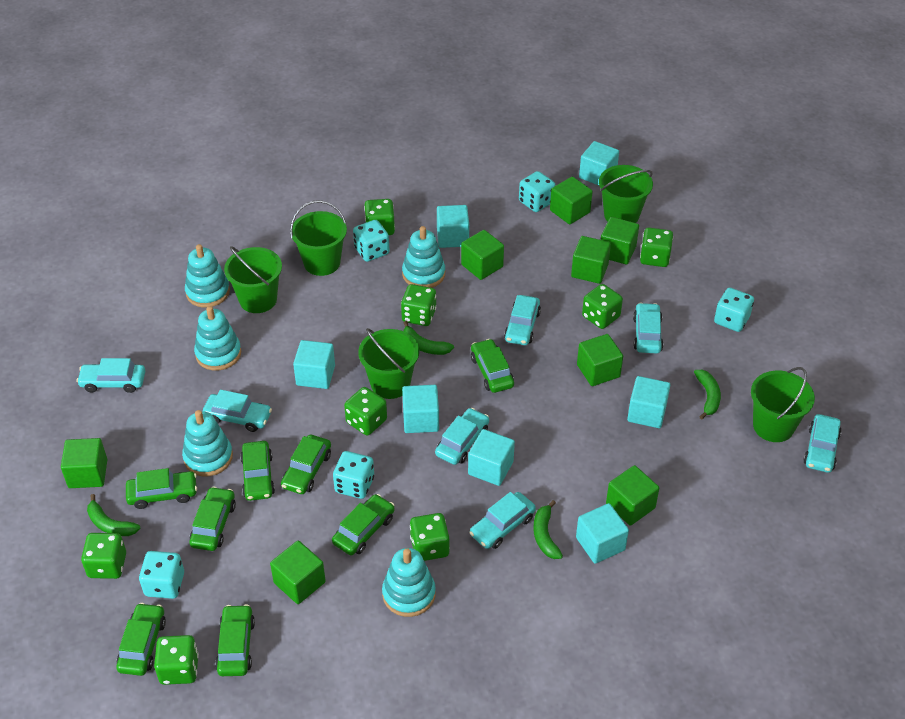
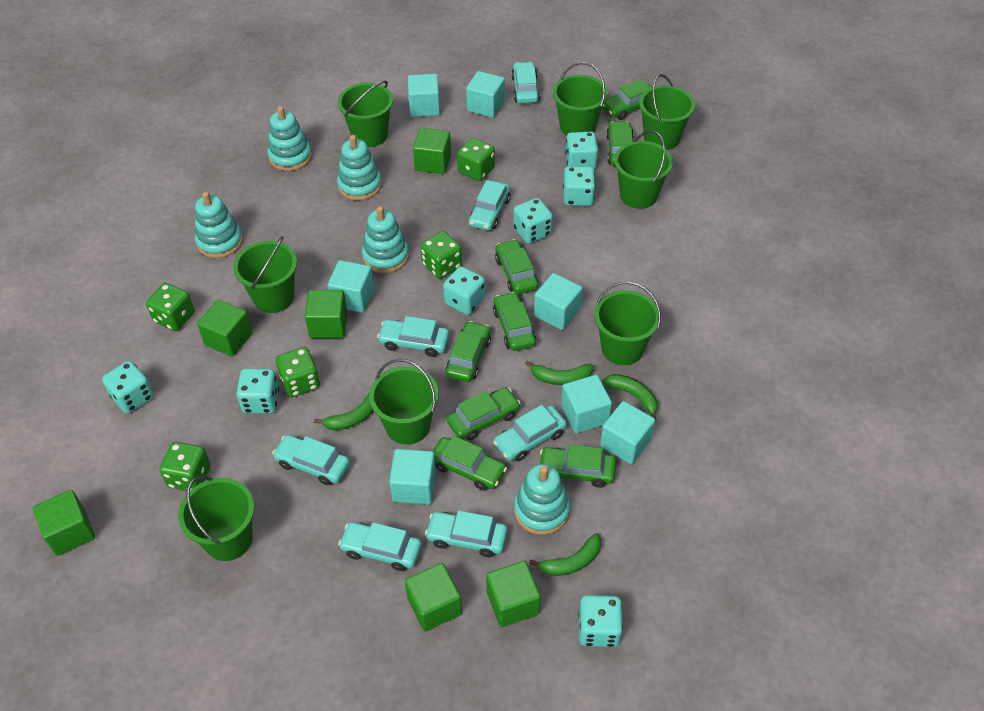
green bucket: 5 -> 8
green cube: 8 -> 6
green dice: 8 -> 5
turquoise dice: 5 -> 7

